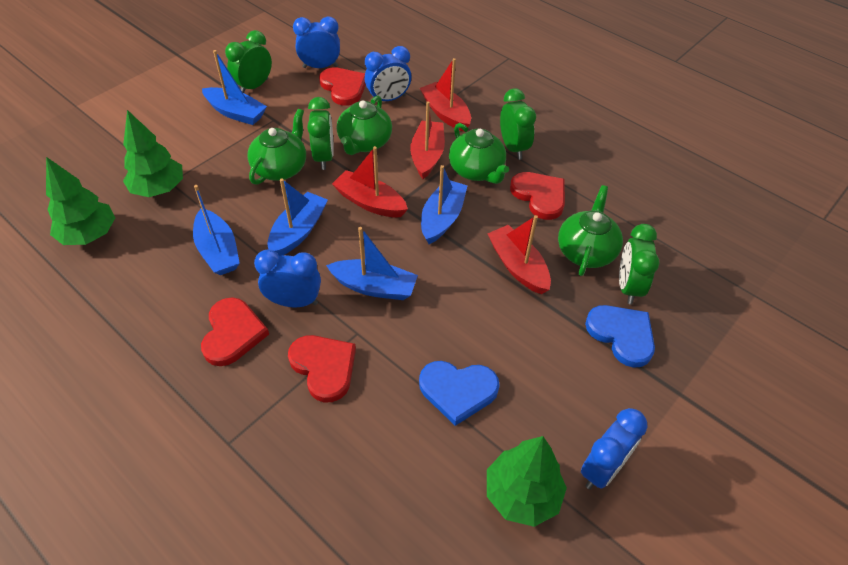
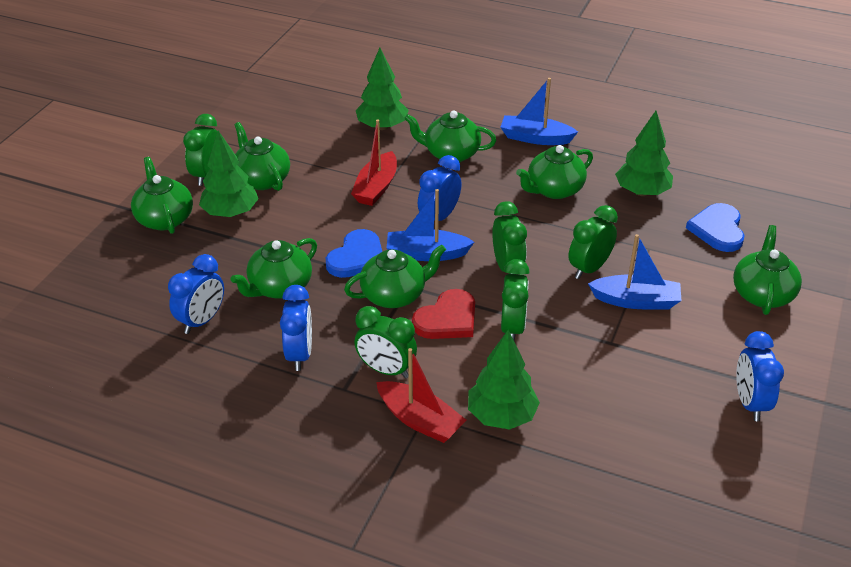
blue boat: 5 -> 3
green clock: 4 -> 5
green teapot: 4 -> 7
green tree: 3 -> 4
red boat: 4 -> 2
red heart: 4 -> 1

